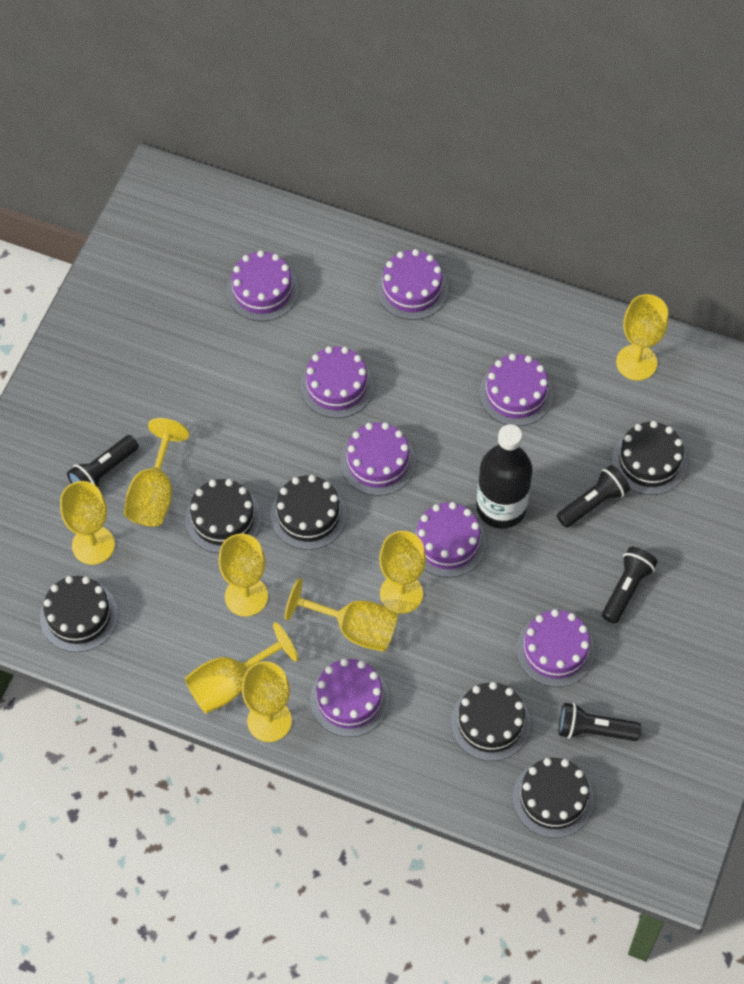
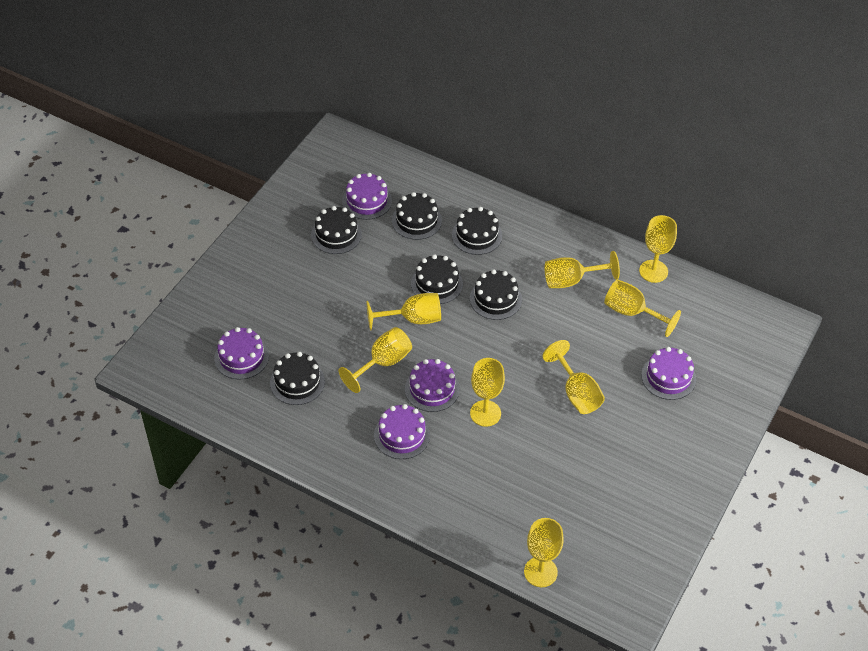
black bottle: 1 -> 0
black flashlight: 4 -> 0
purple cake: 8 -> 5

